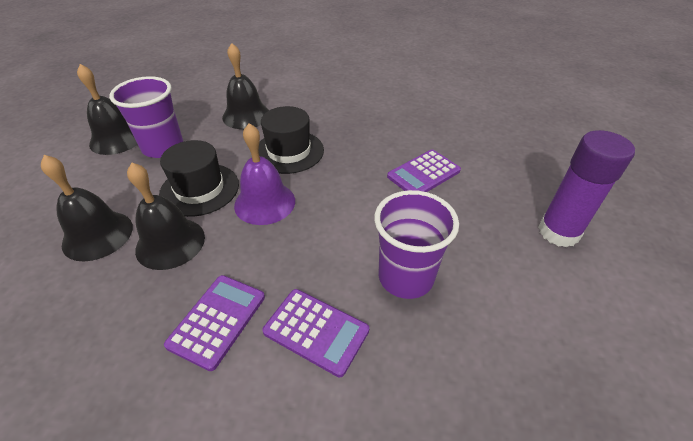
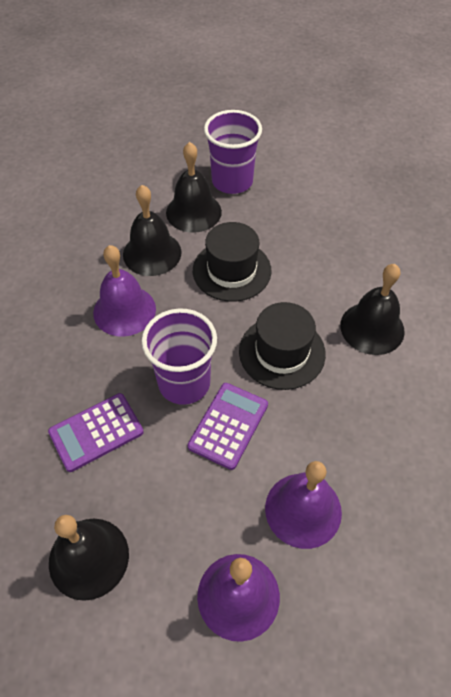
purple bell: 1 -> 3
purple calculator: 3 -> 2
purple glue stick: 1 -> 0

